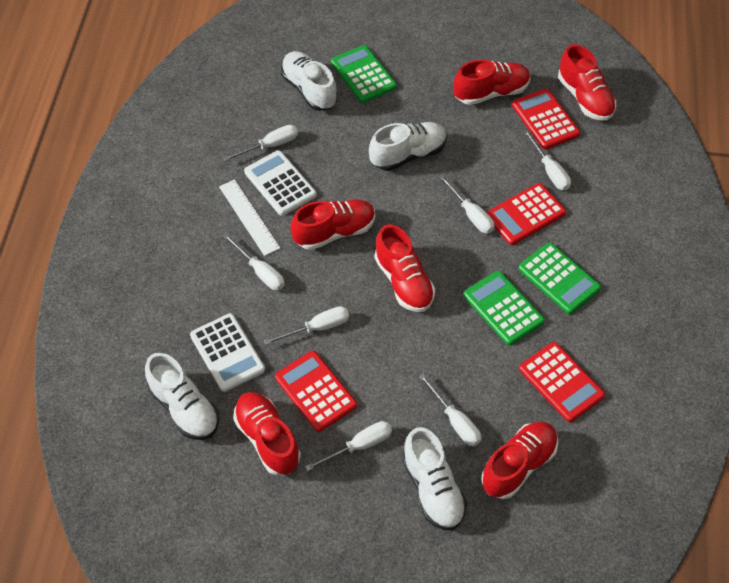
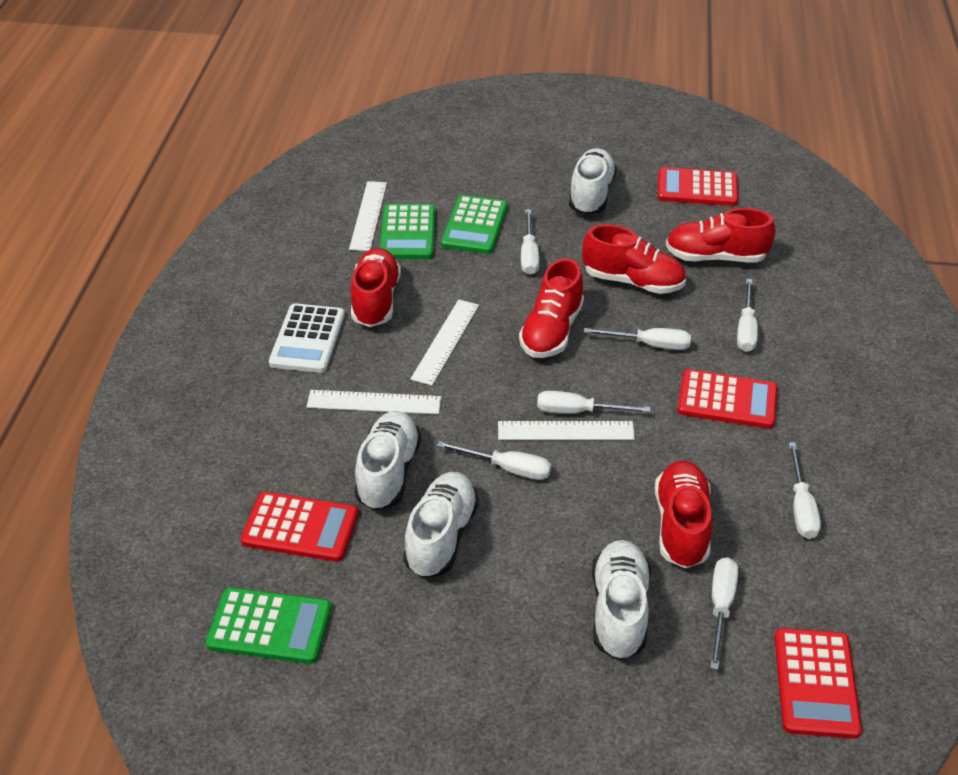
red shoe: 6 -> 5
white calculator: 2 -> 1
white ruler: 1 -> 4

